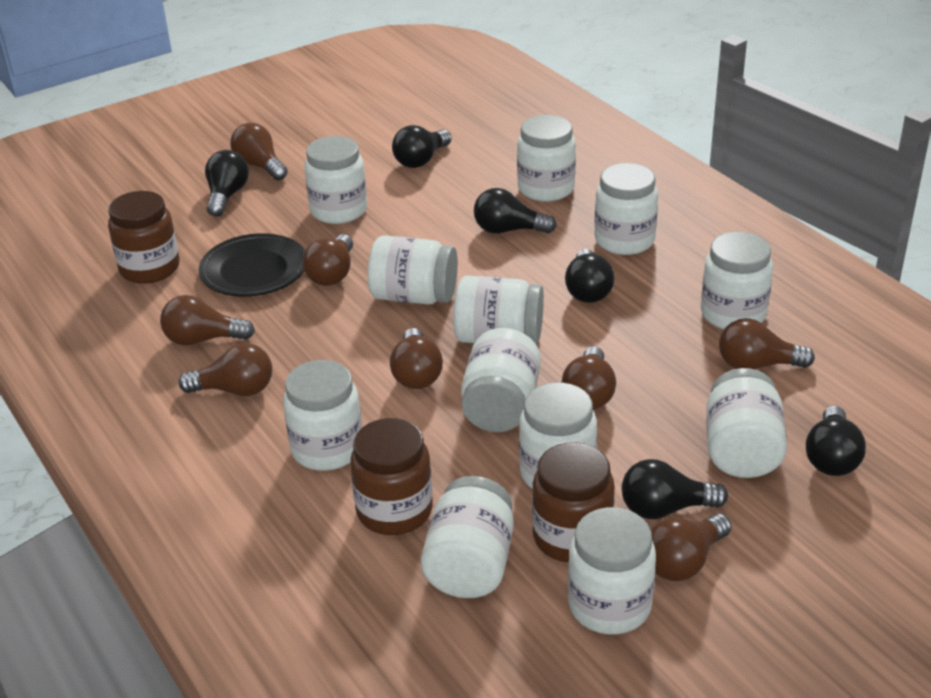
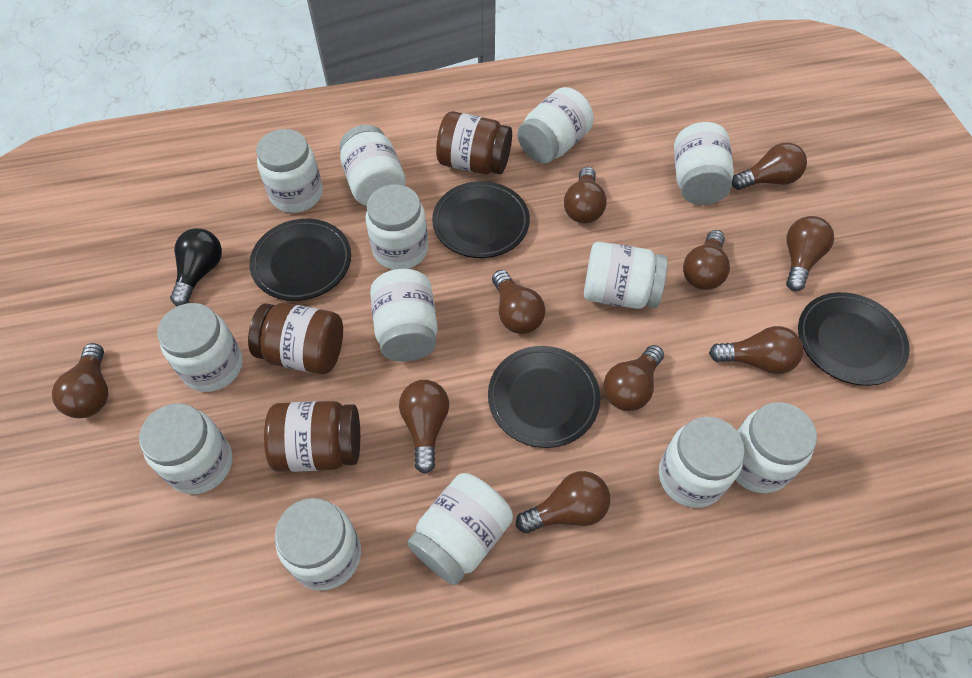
black light bulb: 6 -> 1
black plate: 1 -> 4
brown light bulb: 8 -> 10
white jar: 12 -> 13

